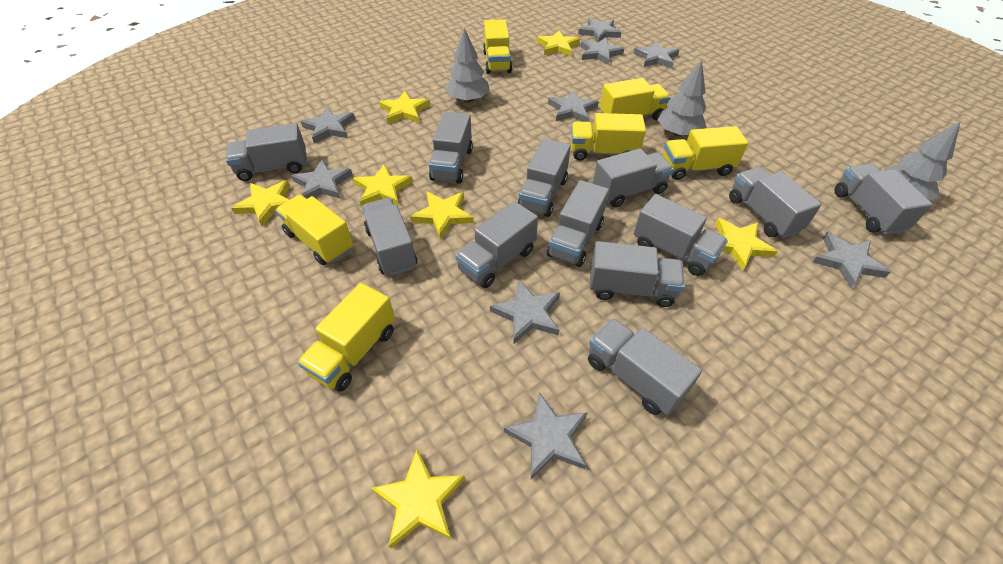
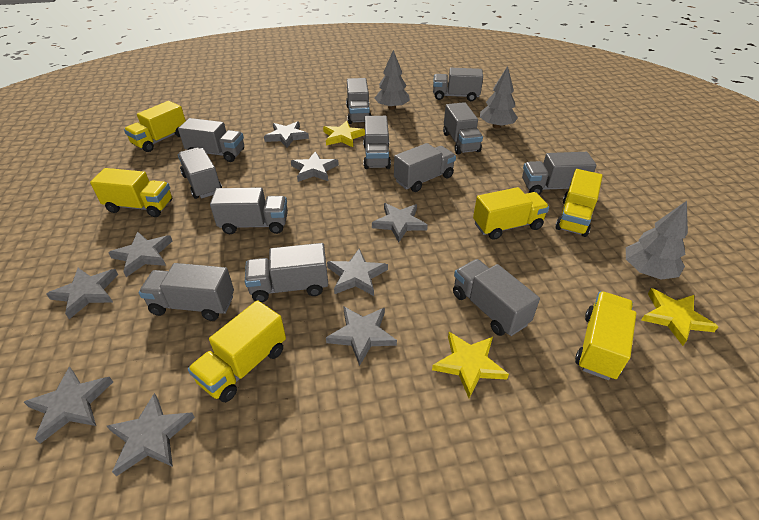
yellow star: 7 -> 3

